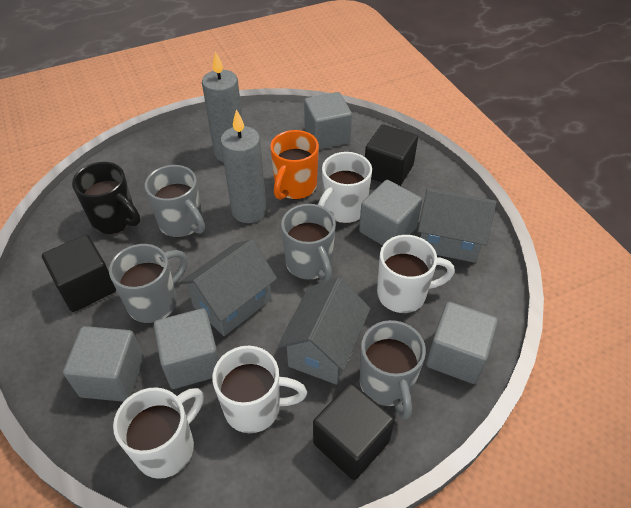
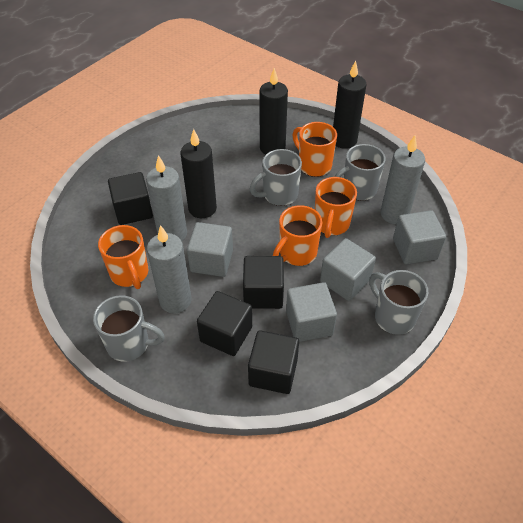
black candle: 0 -> 3
black cube: 3 -> 4
black mug: 1 -> 0
grey candle: 2 -> 3
grey cube: 5 -> 4
grey house: 3 -> 0
orange mug: 1 -> 4
white mug: 4 -> 0

